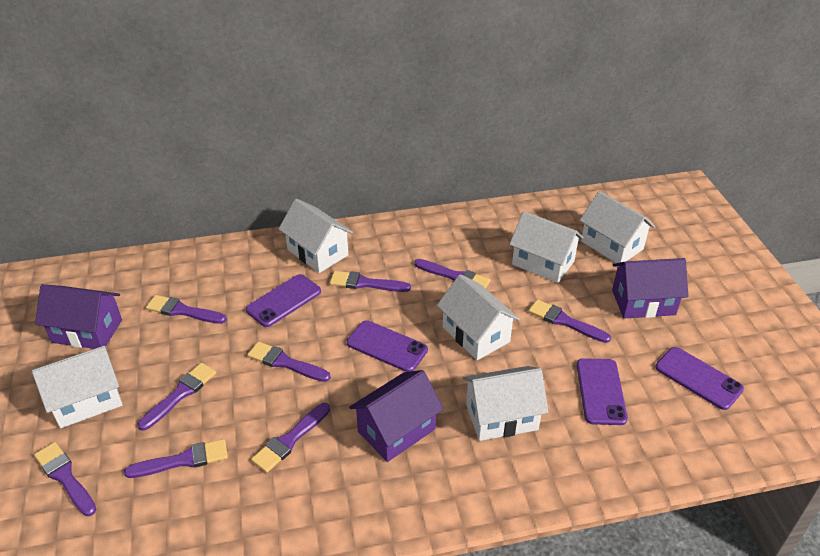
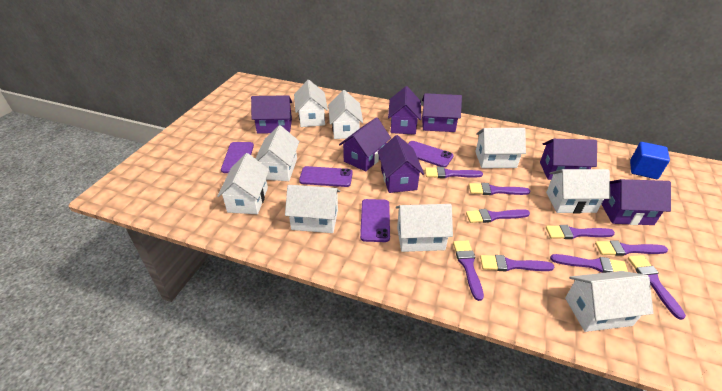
blue cube: 0 -> 1
purple house: 3 -> 7
white house: 6 -> 9

